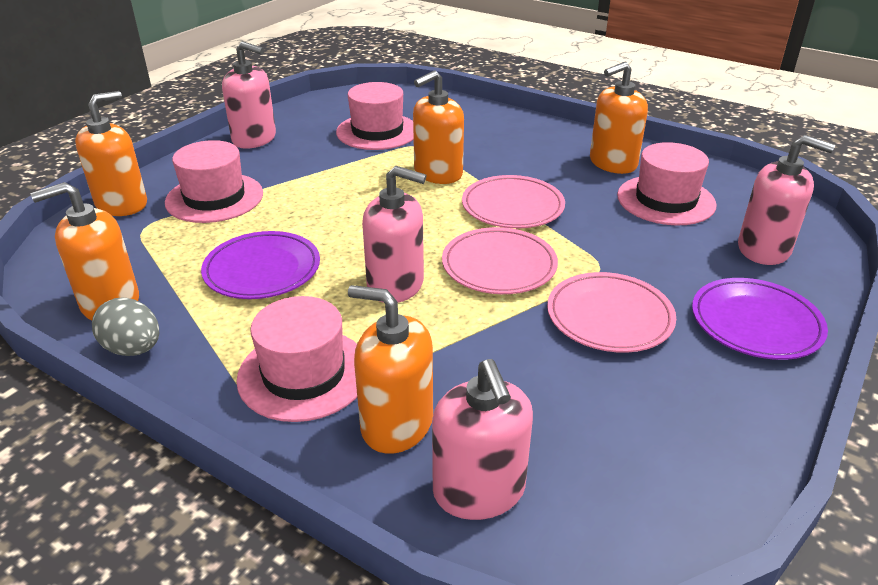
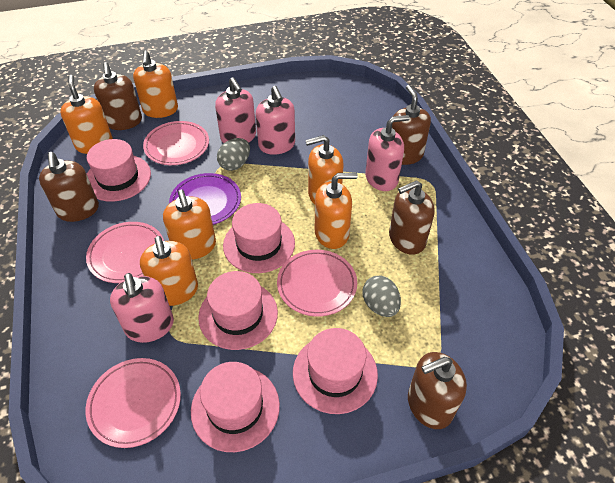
brown soap dispenser: 0 -> 5
grey egg: 1 -> 2
orange soap dispenser: 5 -> 6
pink hat: 4 -> 5
pink plate: 3 -> 4
purple plate: 2 -> 1

